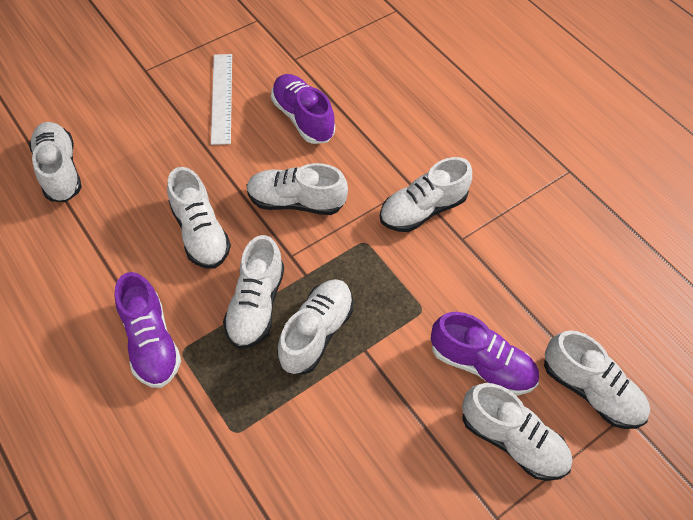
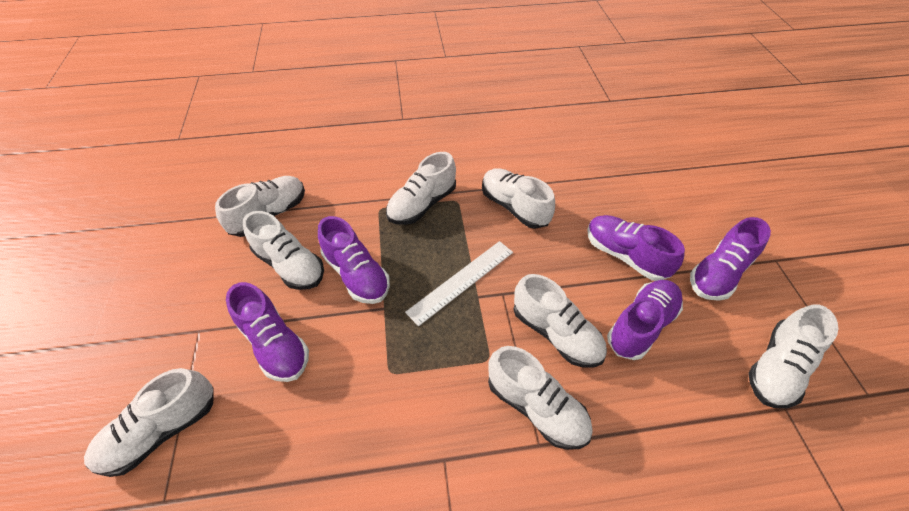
purple shoe: 3 -> 5

